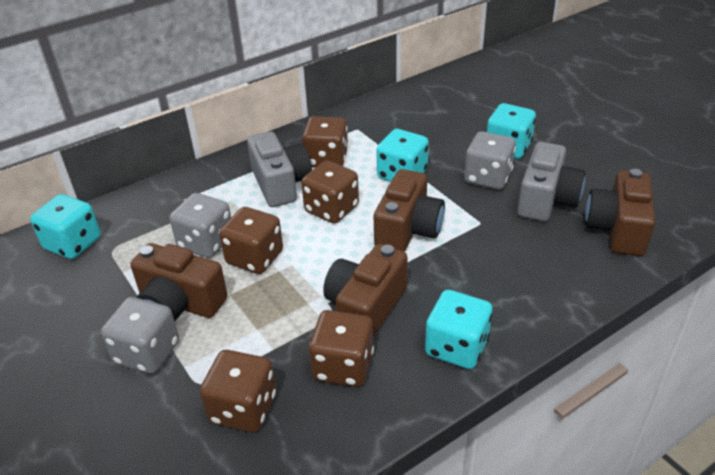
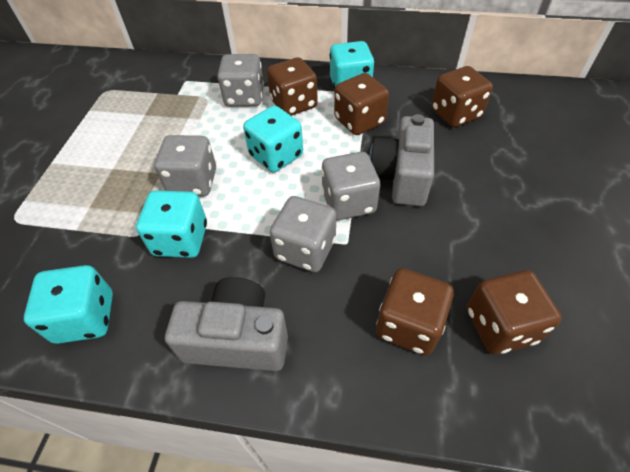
brown camera: 4 -> 0
grey dice: 3 -> 4

